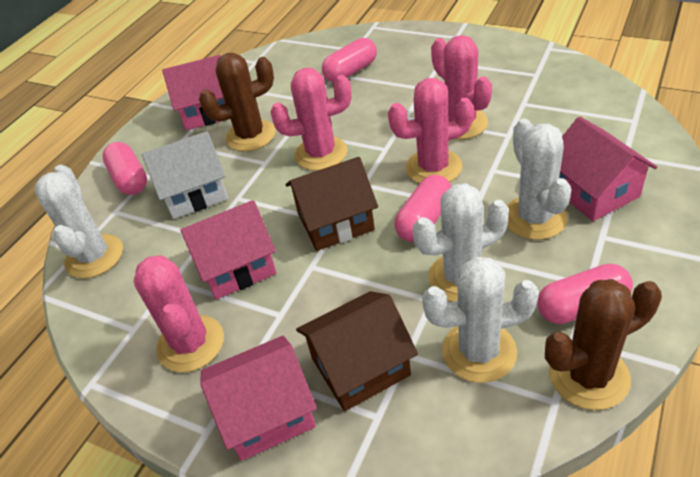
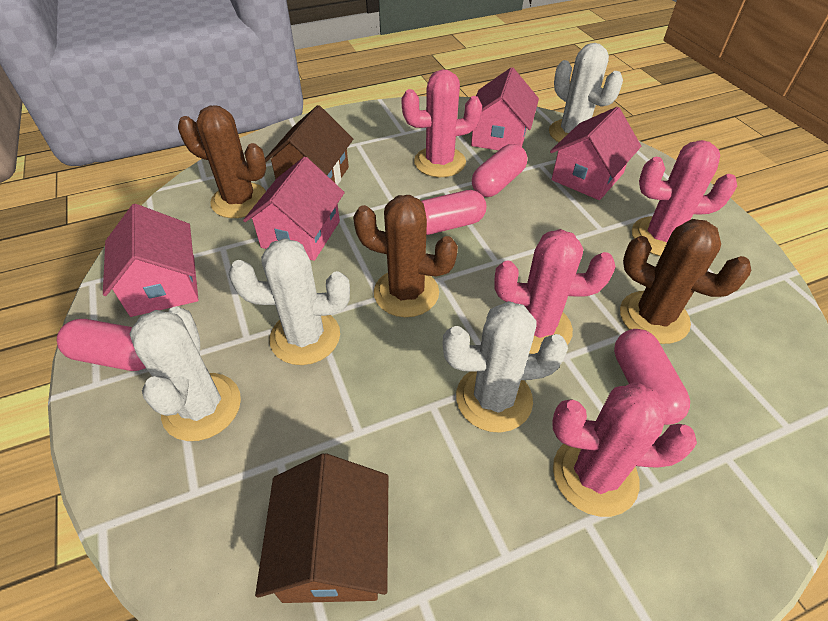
brown cactus: 2 -> 3
white house: 1 -> 0

